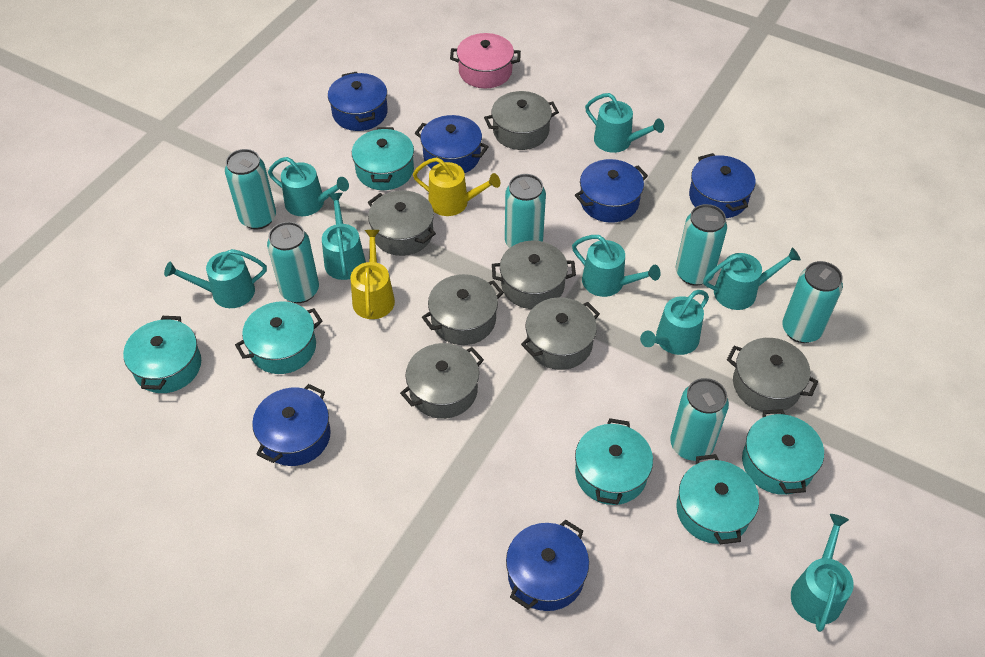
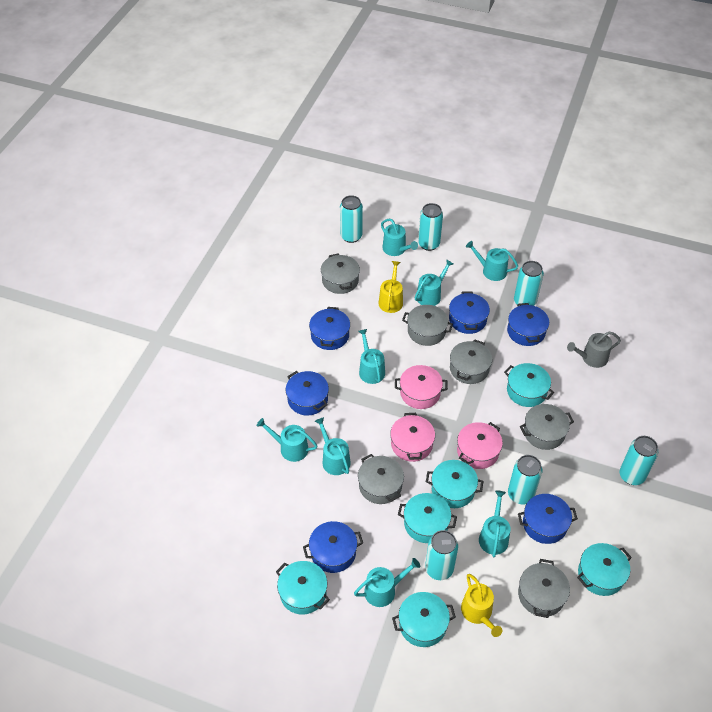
grey pot: 7 -> 6
grey watering can: 0 -> 1
pink pot: 1 -> 3

